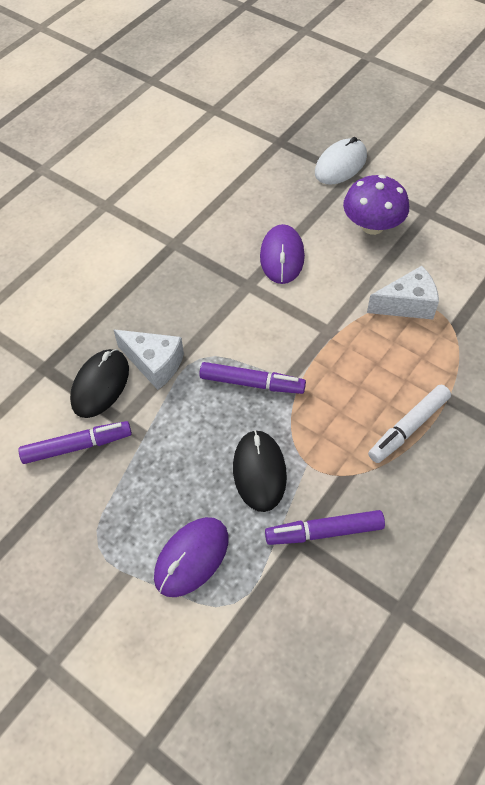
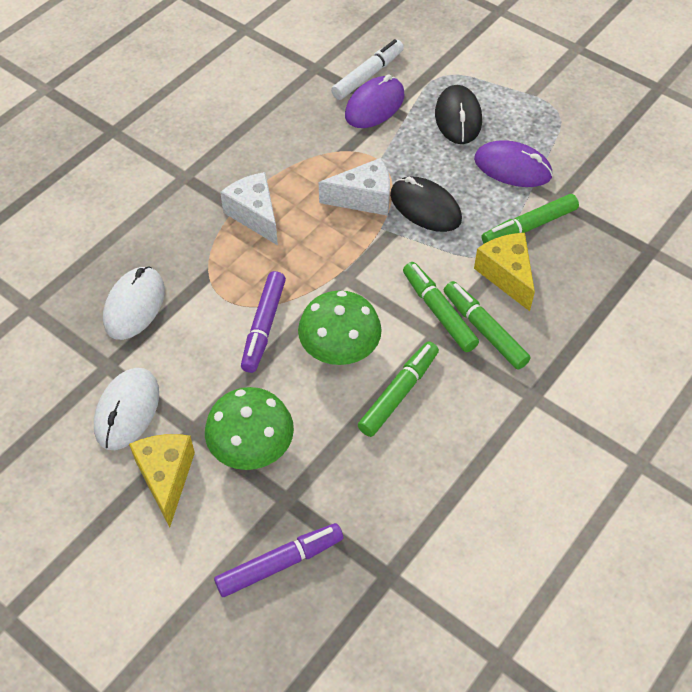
green marker: 0 -> 4
green mushroom: 0 -> 2
purple marker: 3 -> 2
purple mushroom: 1 -> 0
white mouse: 1 -> 2
yellow cheese: 0 -> 2

